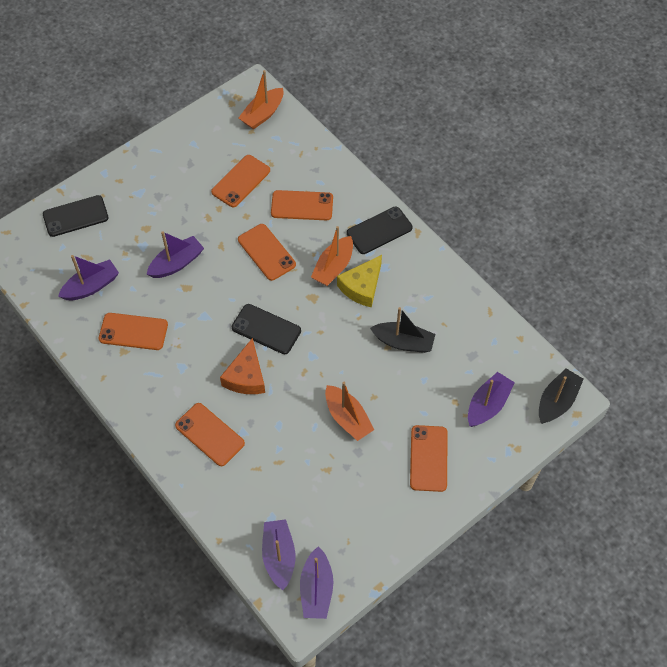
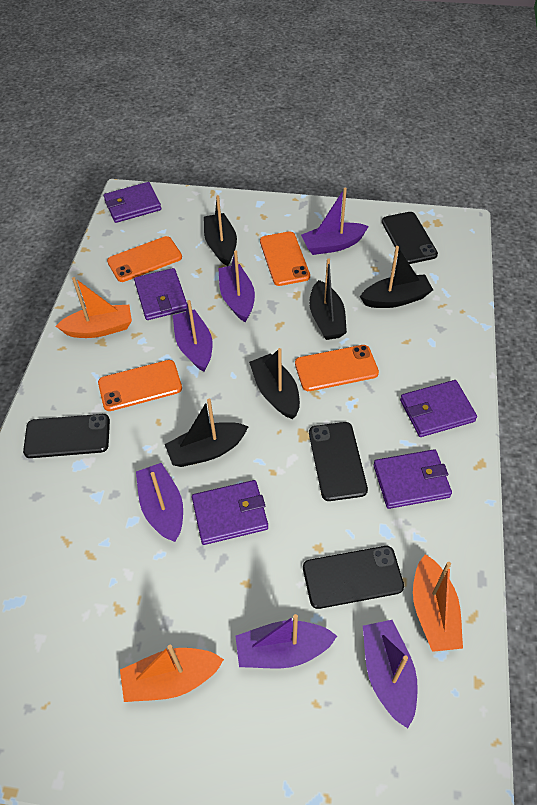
black boat: 2 -> 5
black phone: 3 -> 4
orange cheese: 1 -> 0
orange phone: 6 -> 4
purple boat: 5 -> 6
purple wallet: 0 -> 5
yellow cheese: 1 -> 0

